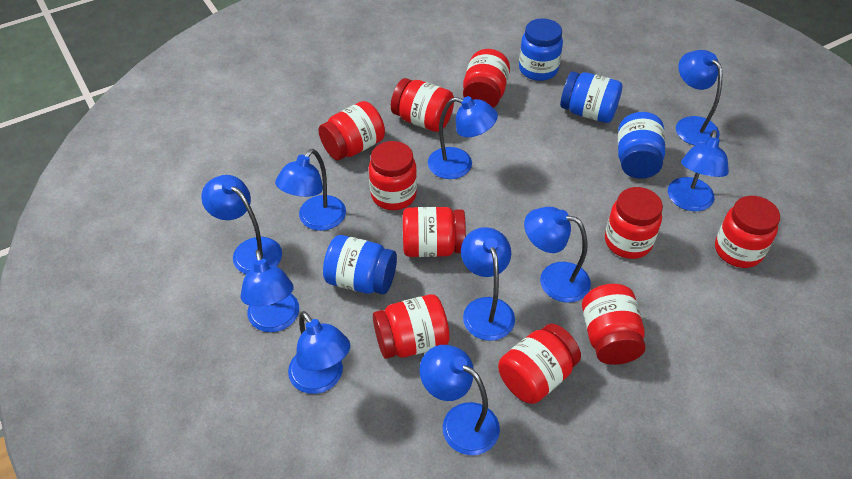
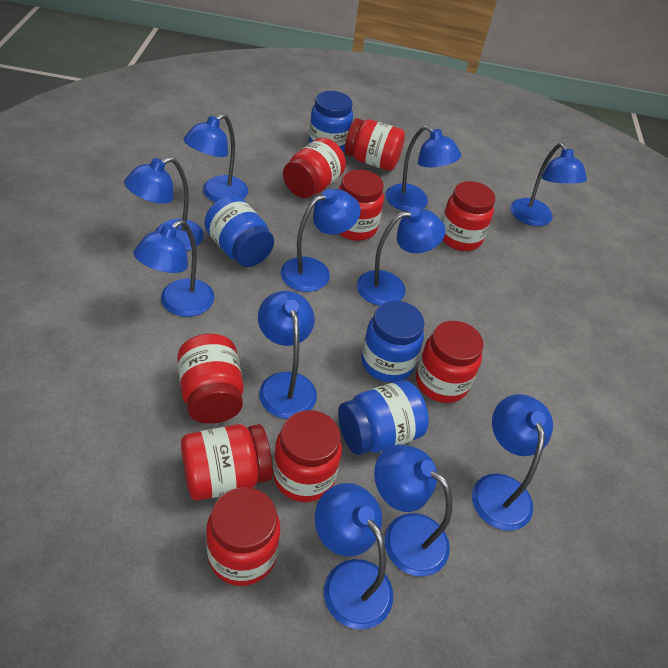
blue lamp: 10 -> 11
red jar: 10 -> 9

